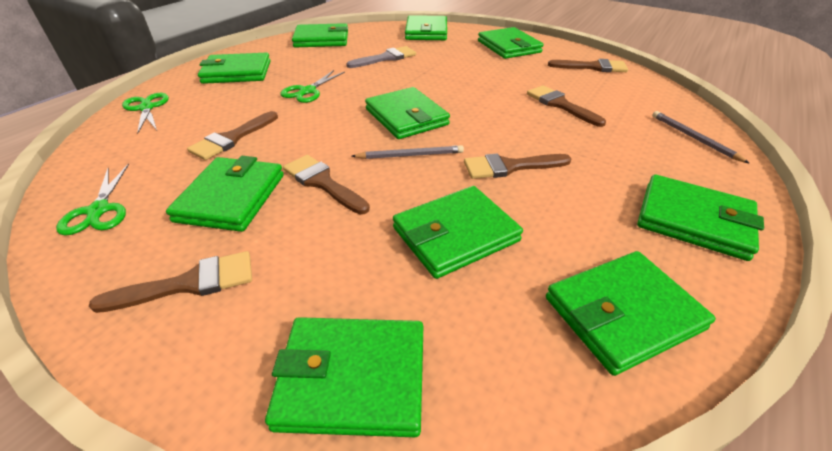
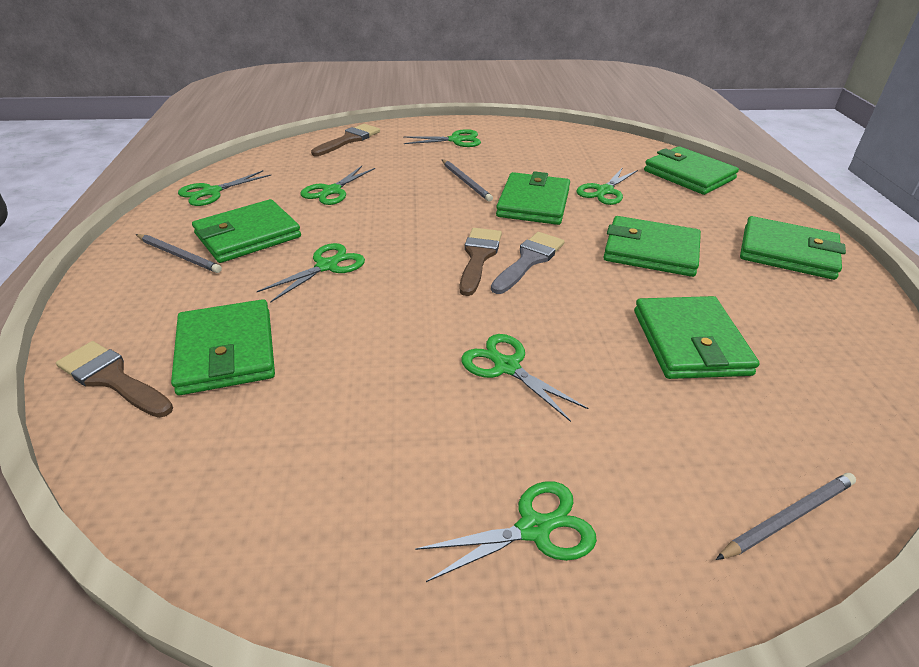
brown brush: 6 -> 3
green scissors: 3 -> 7
green wallet: 10 -> 7
grey pencil: 2 -> 3

